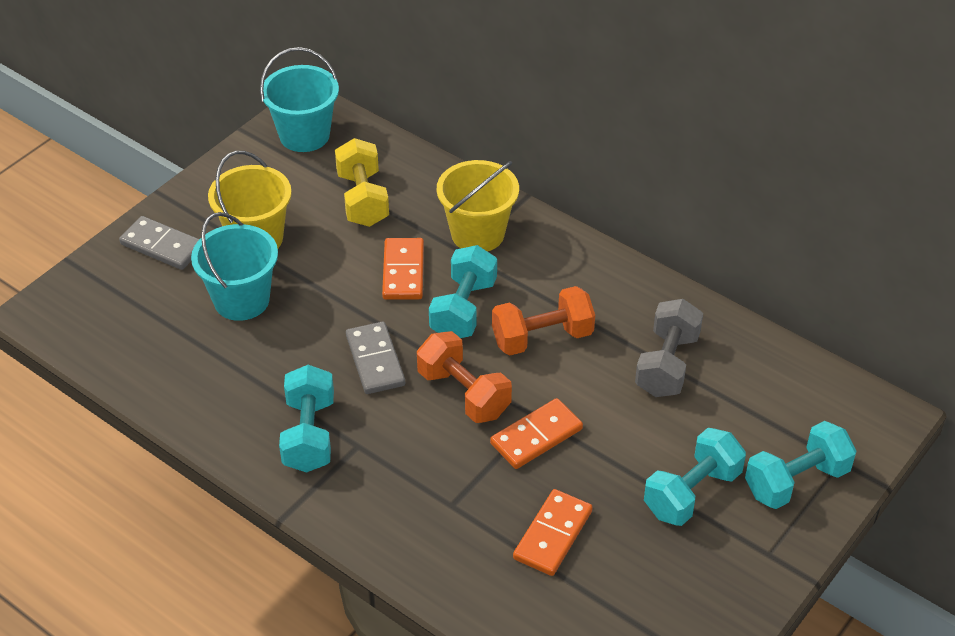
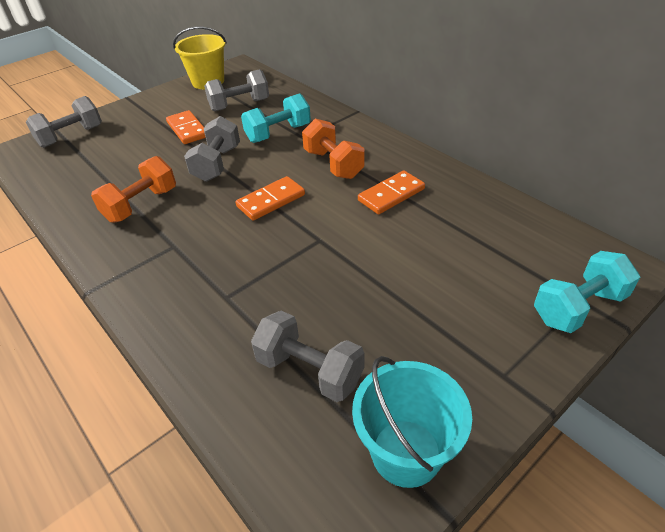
grey domino: 2 -> 0
grey dumbbell: 1 -> 4
turquoise bucket: 2 -> 1
turquoise dumbbell: 4 -> 2
yellow bucket: 2 -> 1
yellow dumbbell: 1 -> 0

